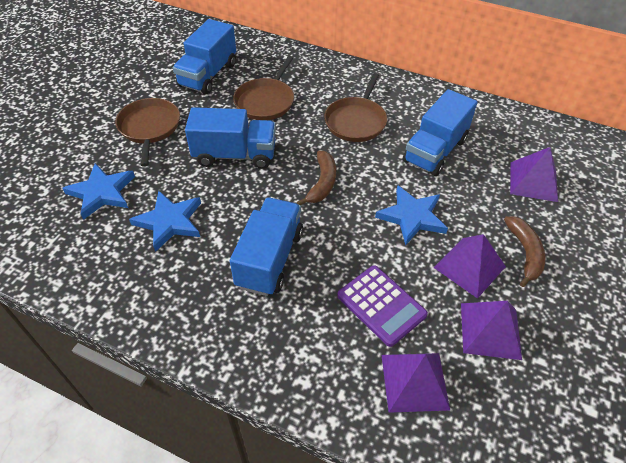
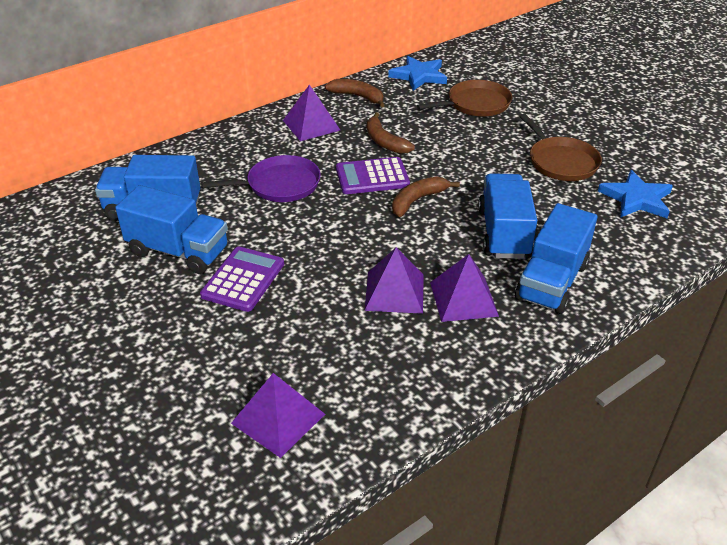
blue star: 3 -> 2
brown banana: 2 -> 3
brown pan: 3 -> 2
purple calculator: 1 -> 2
purple pan: 0 -> 1

